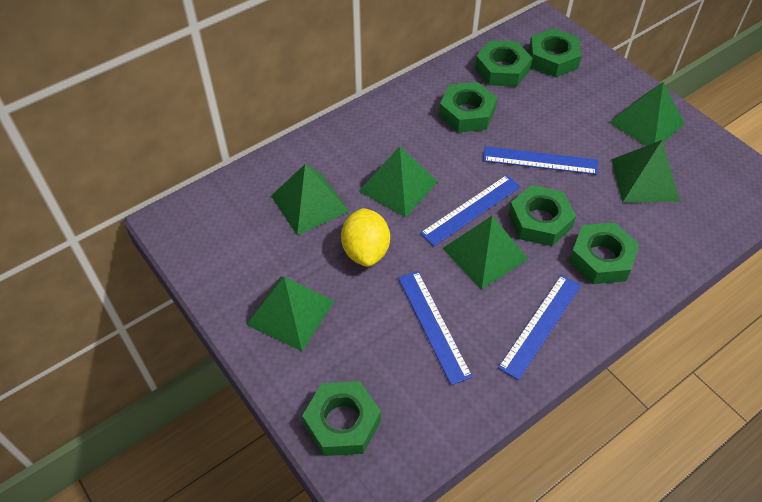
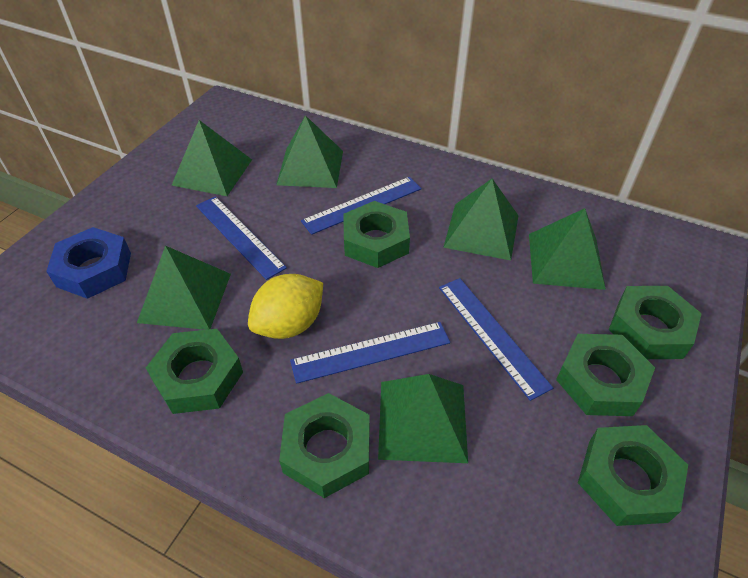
blue nut: 0 -> 1

